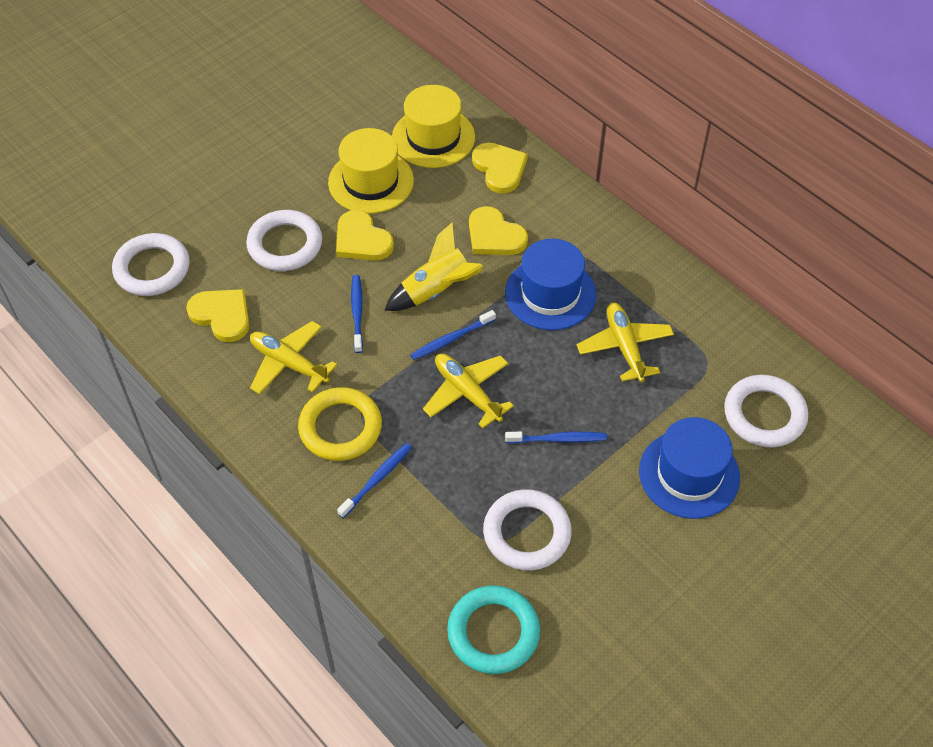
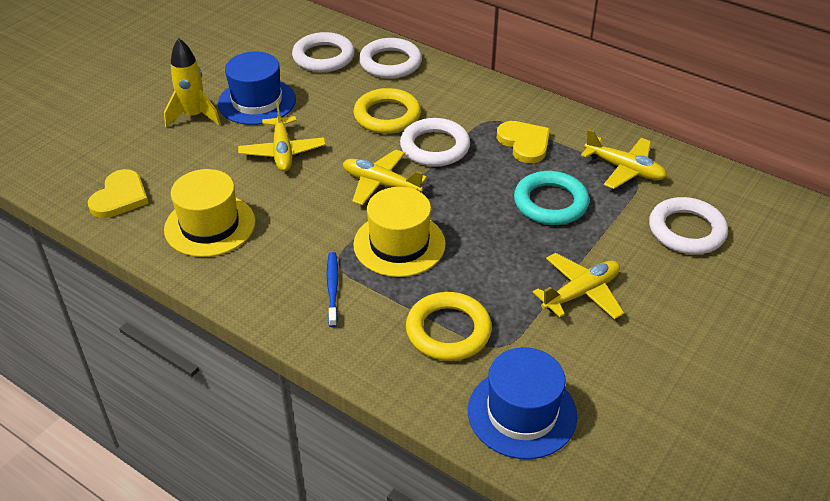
blue toothbrush: 4 -> 1
yellow heart: 4 -> 2
yellow plane: 3 -> 4
yellow ring: 1 -> 2

